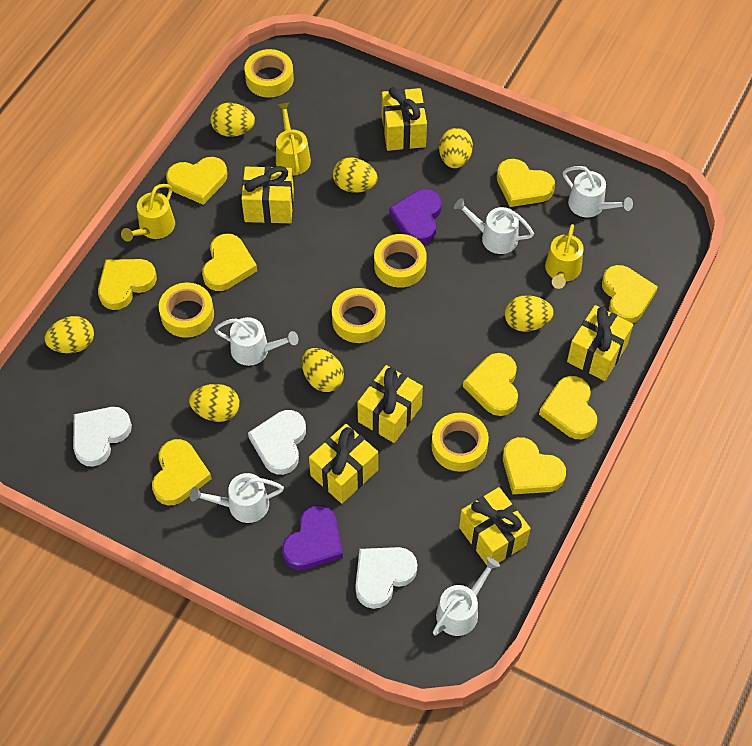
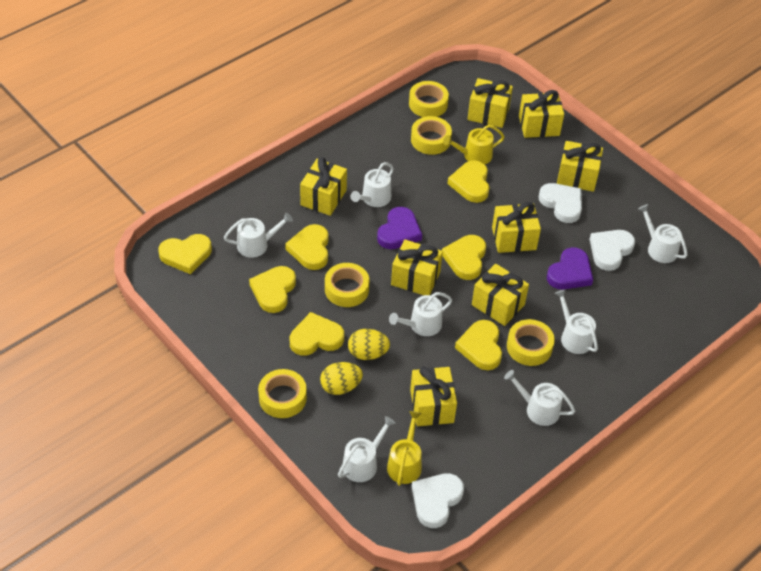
white watering can: 5 -> 7
yellow egg: 7 -> 2
yellow gift: 6 -> 8
yellow heart: 9 -> 7
yellow watering can: 3 -> 2

